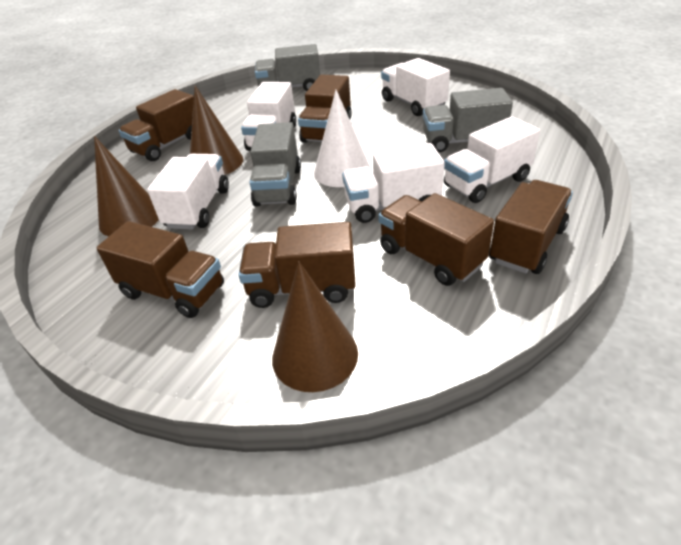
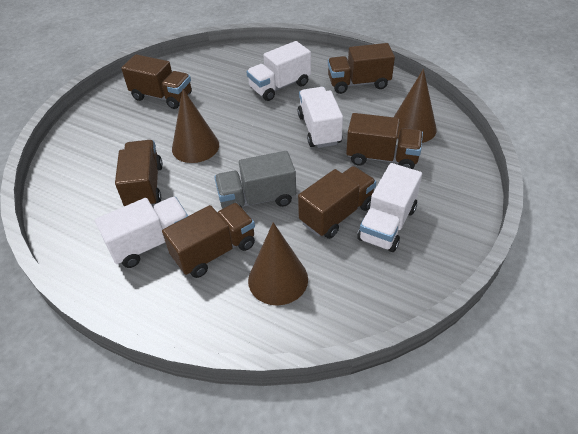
grey truck: 3 -> 1
white cone: 1 -> 0
white truck: 5 -> 4

